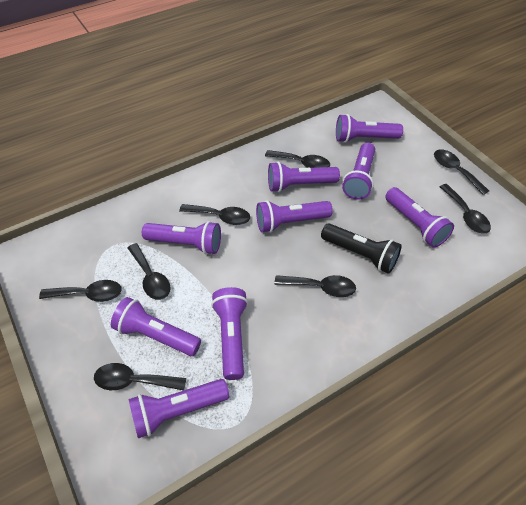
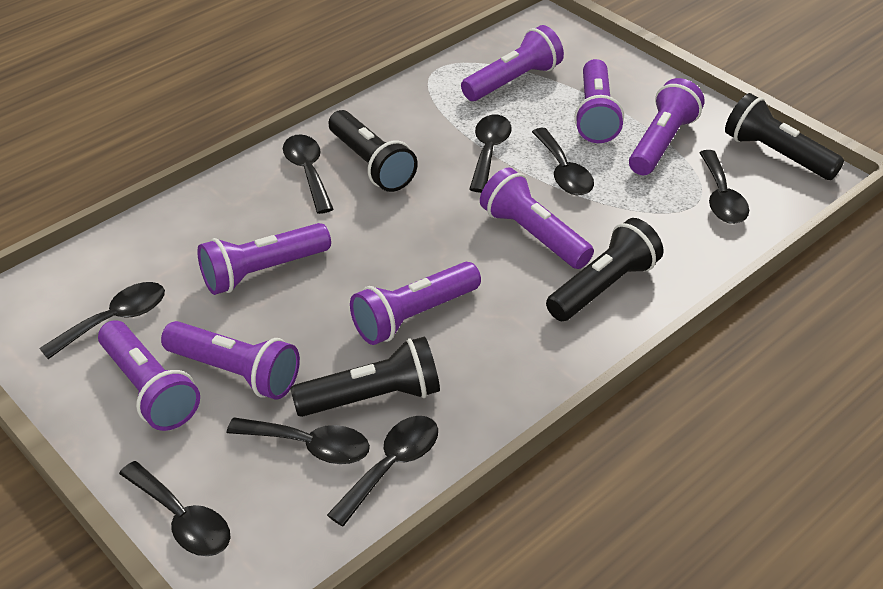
black flashlight: 1 -> 4
purple flashlight: 9 -> 8

